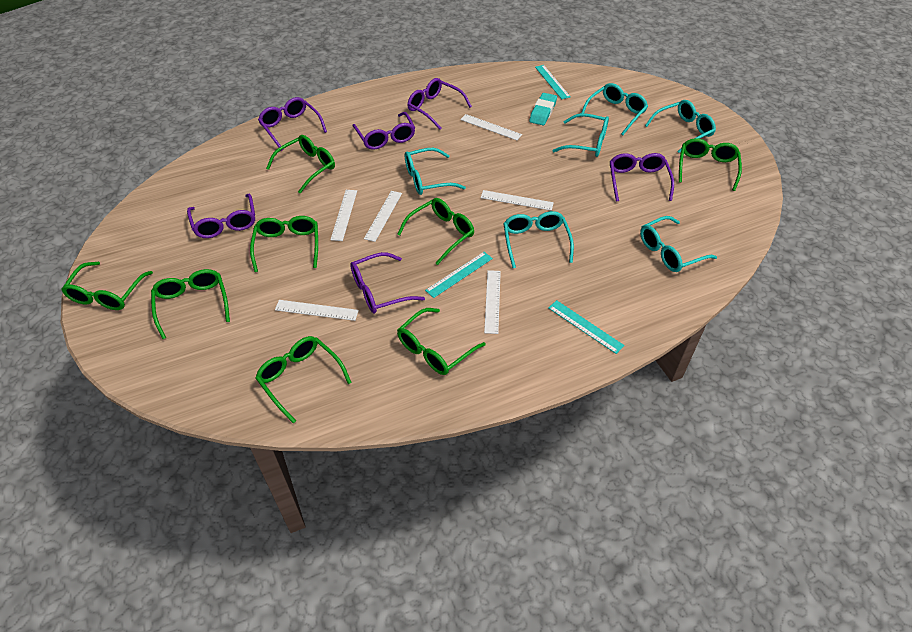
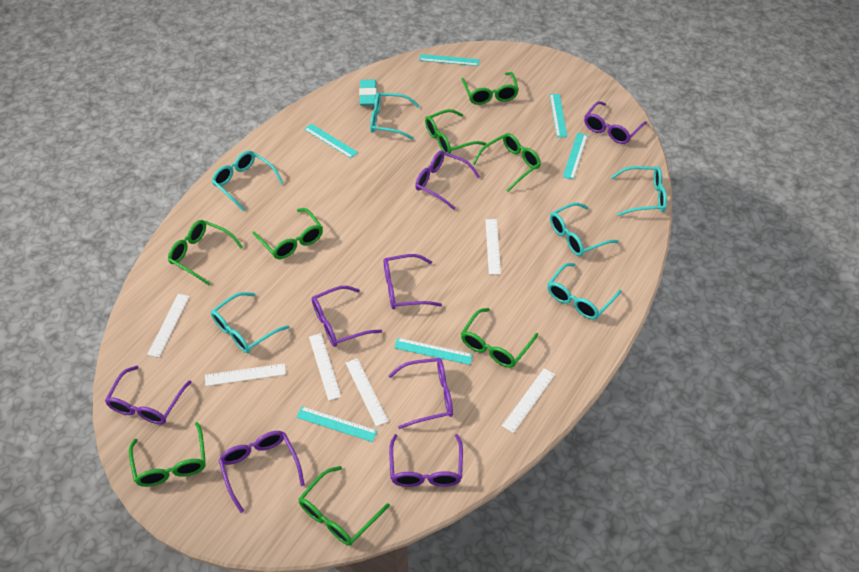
purple glasses: 6 -> 8
turquoise ruler: 3 -> 6

